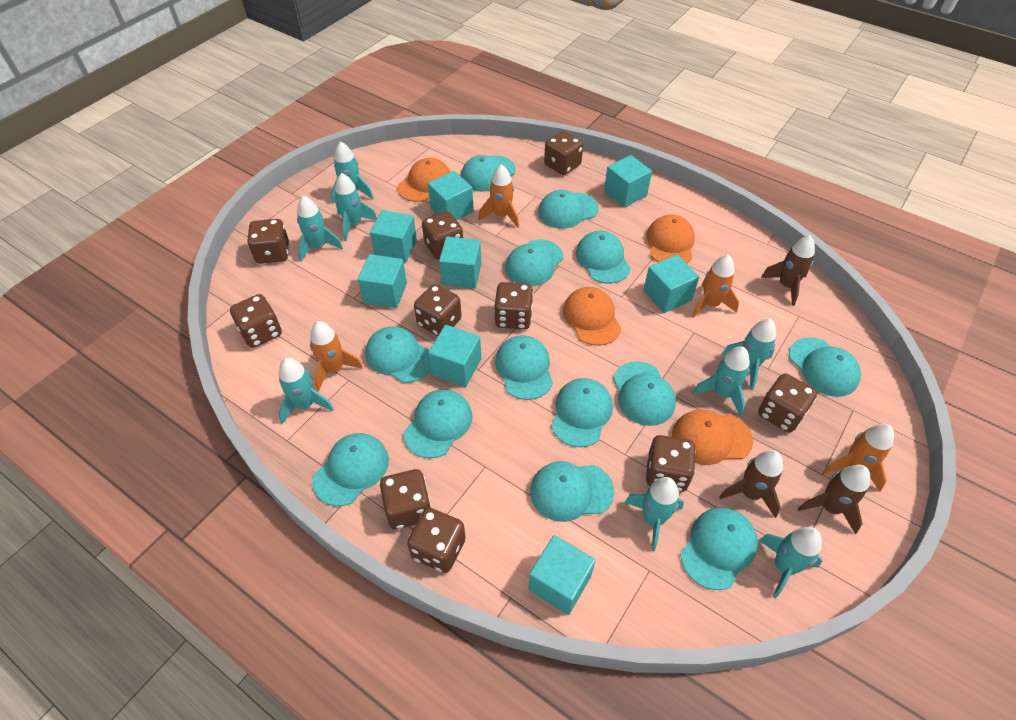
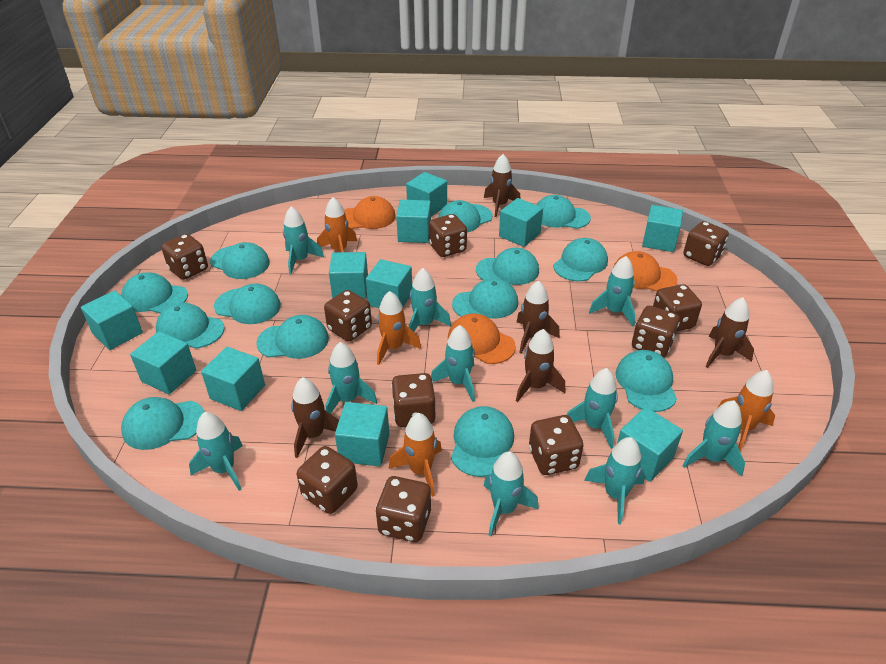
brown rocket: 3 -> 5
orange cap: 4 -> 3
turquoise cube: 8 -> 11
turquoise rocket: 8 -> 10

